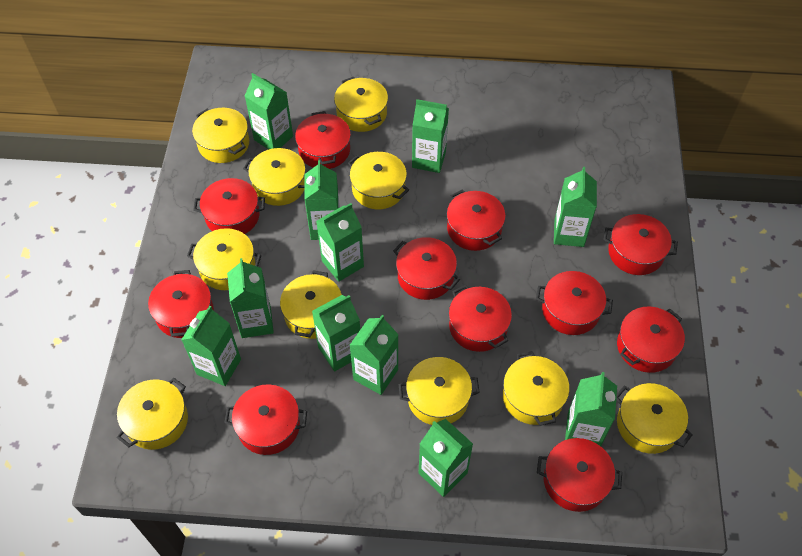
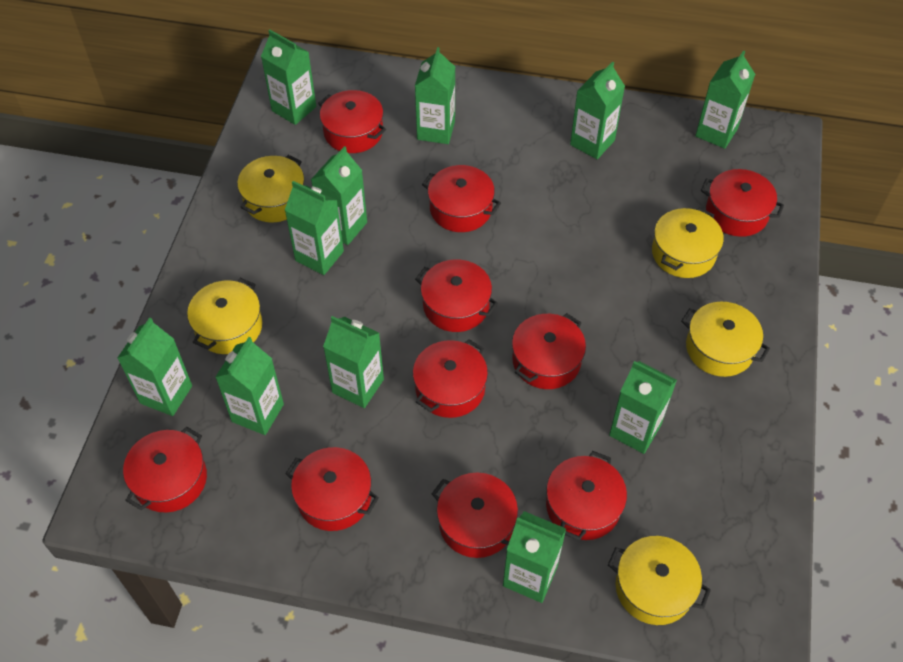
red pot: 11 -> 10
yellow pot: 10 -> 5

